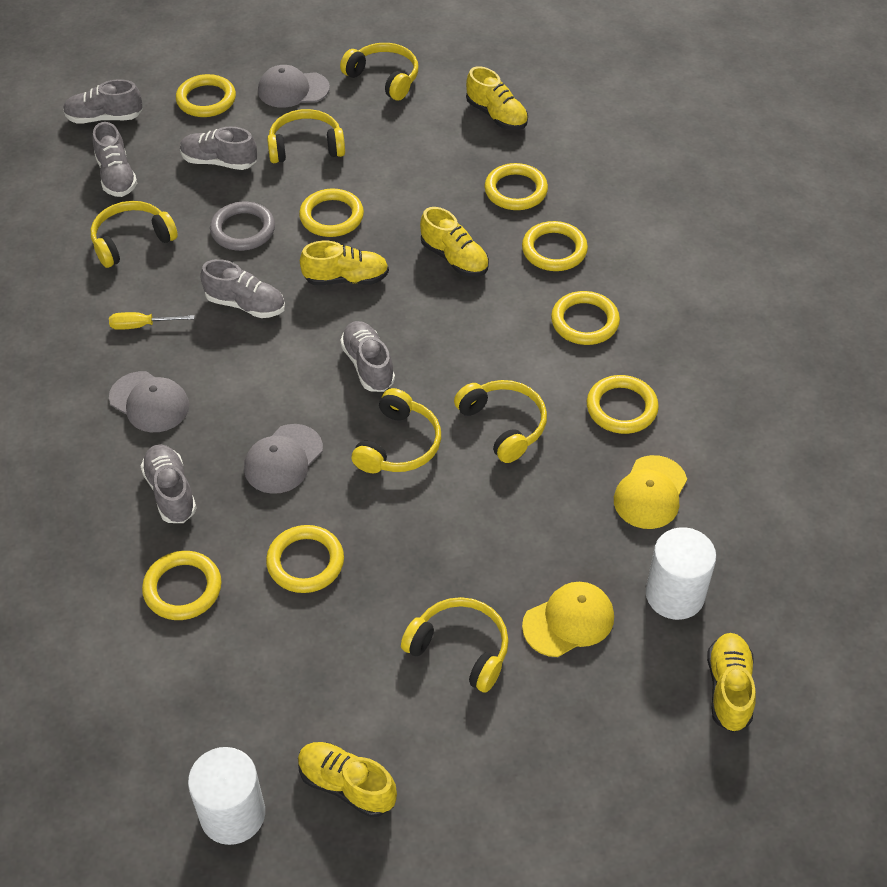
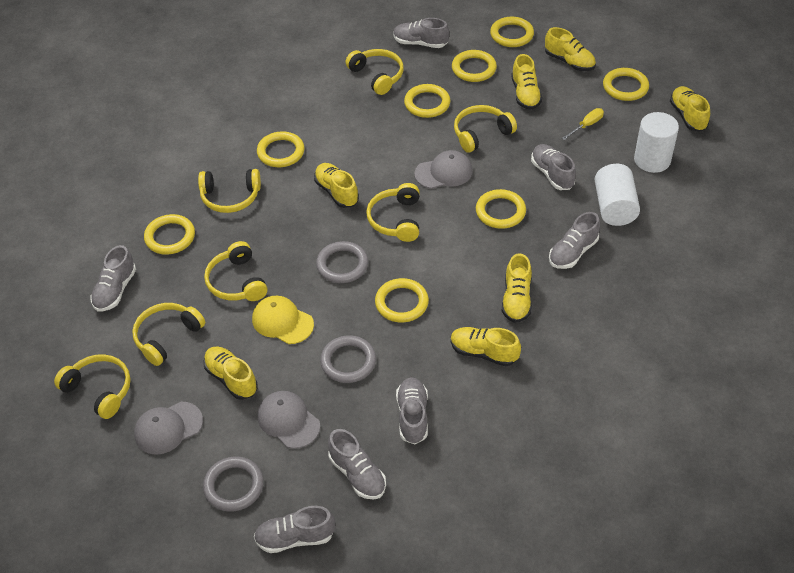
grey ring: 1 -> 3
grey shoe: 6 -> 7
yellow cap: 2 -> 1
yellow headphones: 6 -> 7
yellow shoe: 5 -> 7

